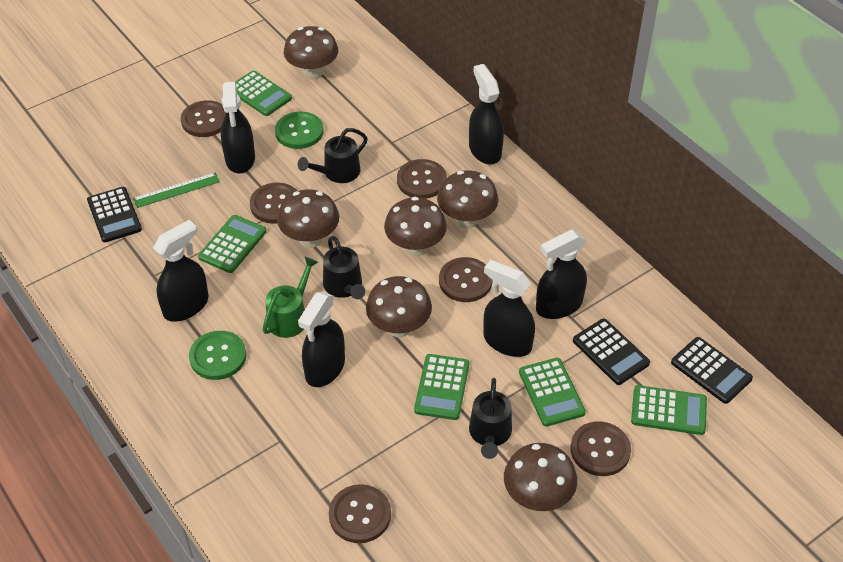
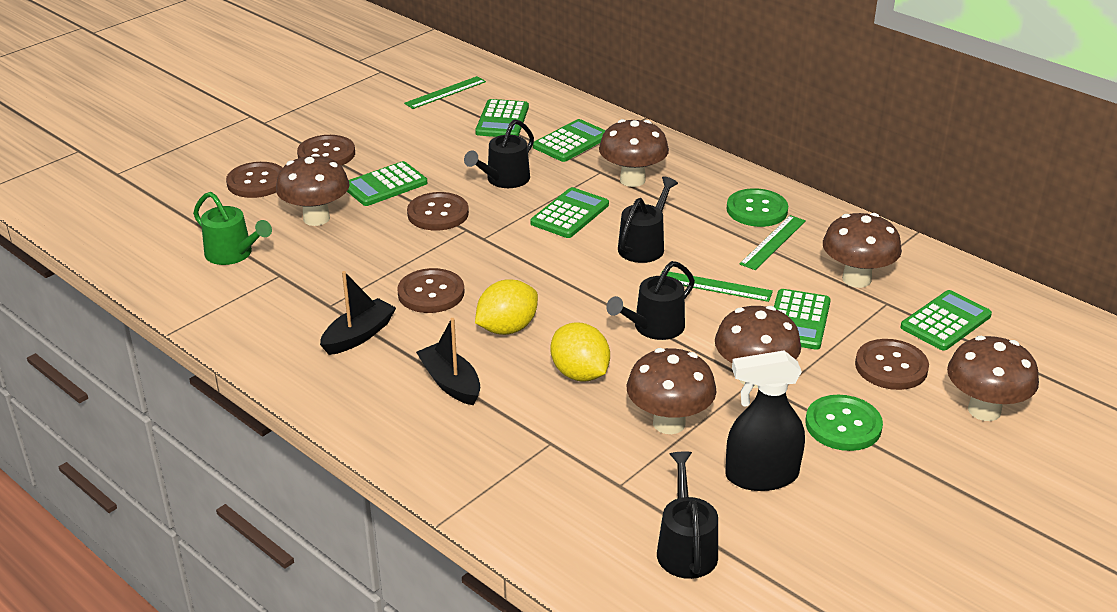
black boat: 0 -> 2
black calculator: 3 -> 0
black spray bottle: 6 -> 1
black watering can: 3 -> 4
brown button: 6 -> 5
green calculator: 5 -> 6
green ruler: 1 -> 3
yellow lemon: 0 -> 2

